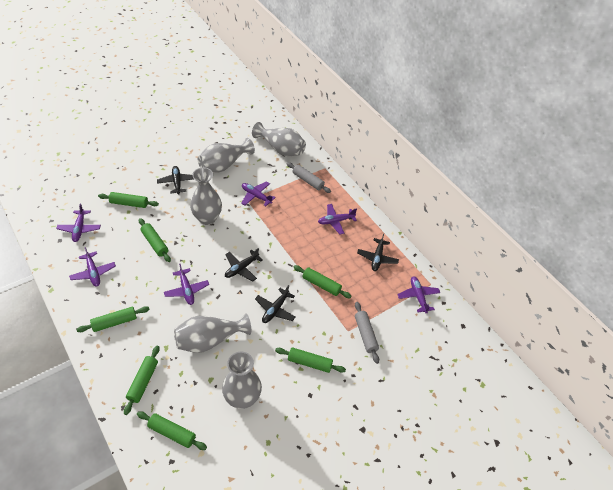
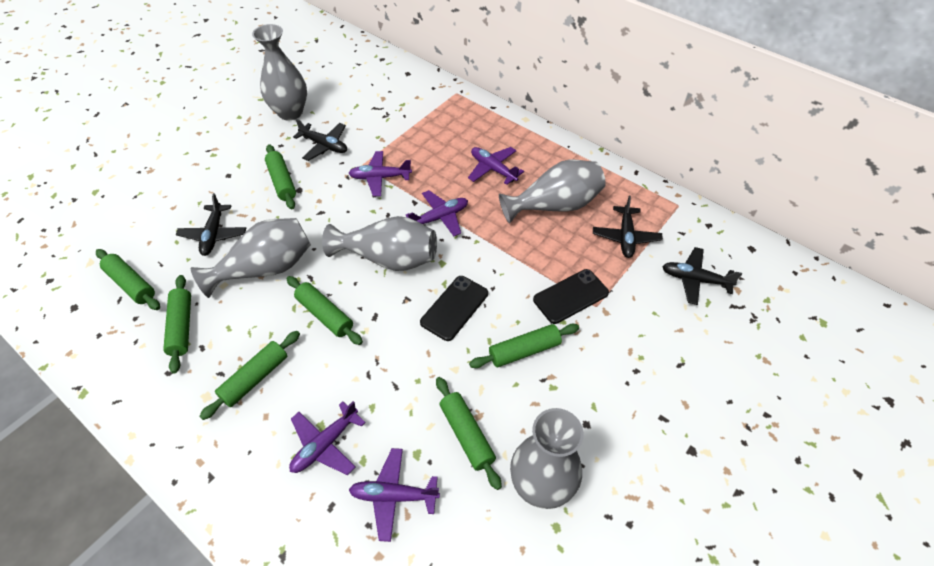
black phone: 0 -> 2
grey rolling pin: 2 -> 0
purple plane: 6 -> 5

